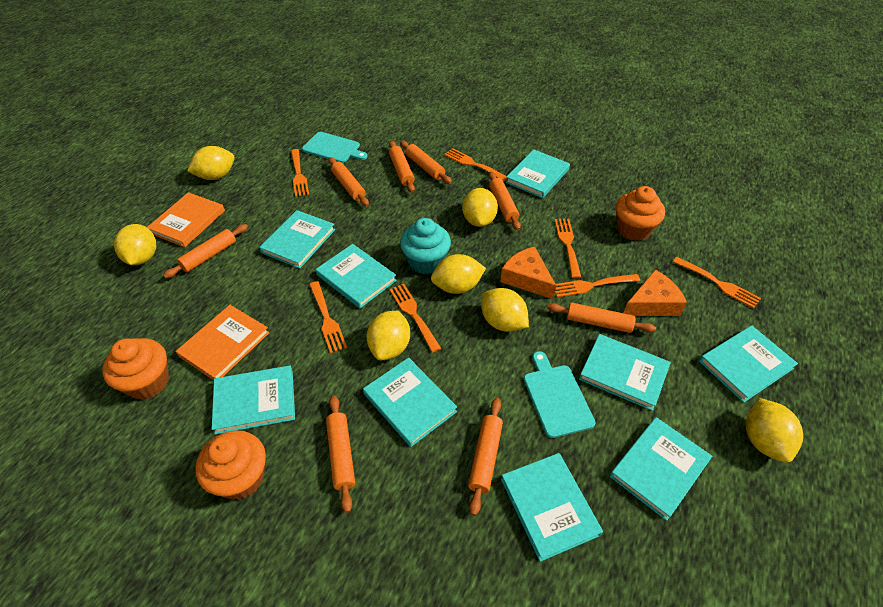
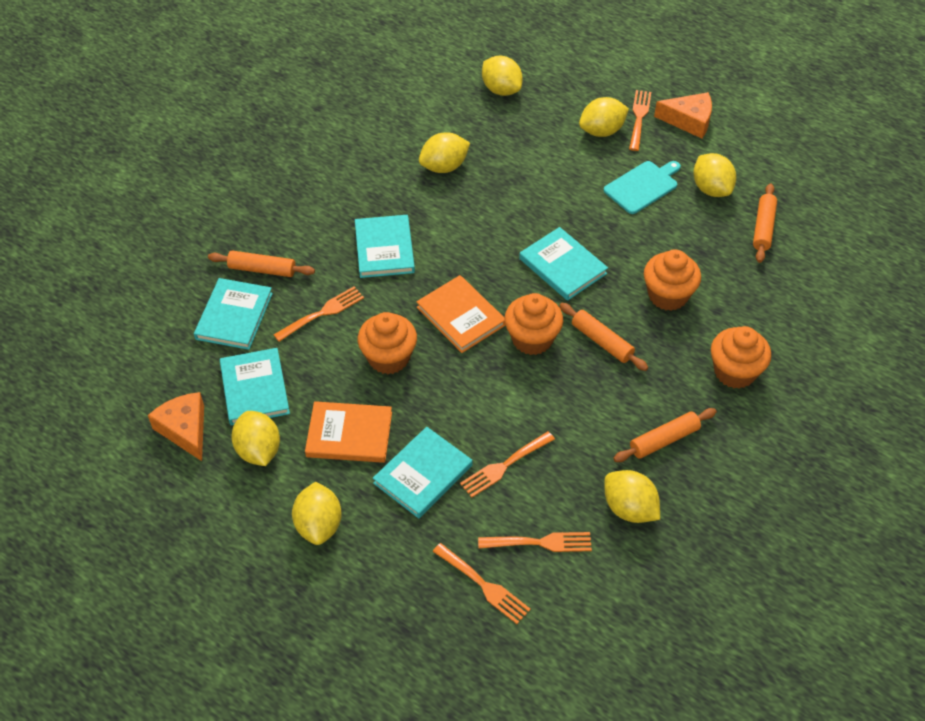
orange cupcake: 3 -> 4
orange fork: 7 -> 5
orange rolling pin: 8 -> 4
turquoise book: 9 -> 5
turquoise cupcake: 1 -> 0
turquoise cutting board: 2 -> 1

